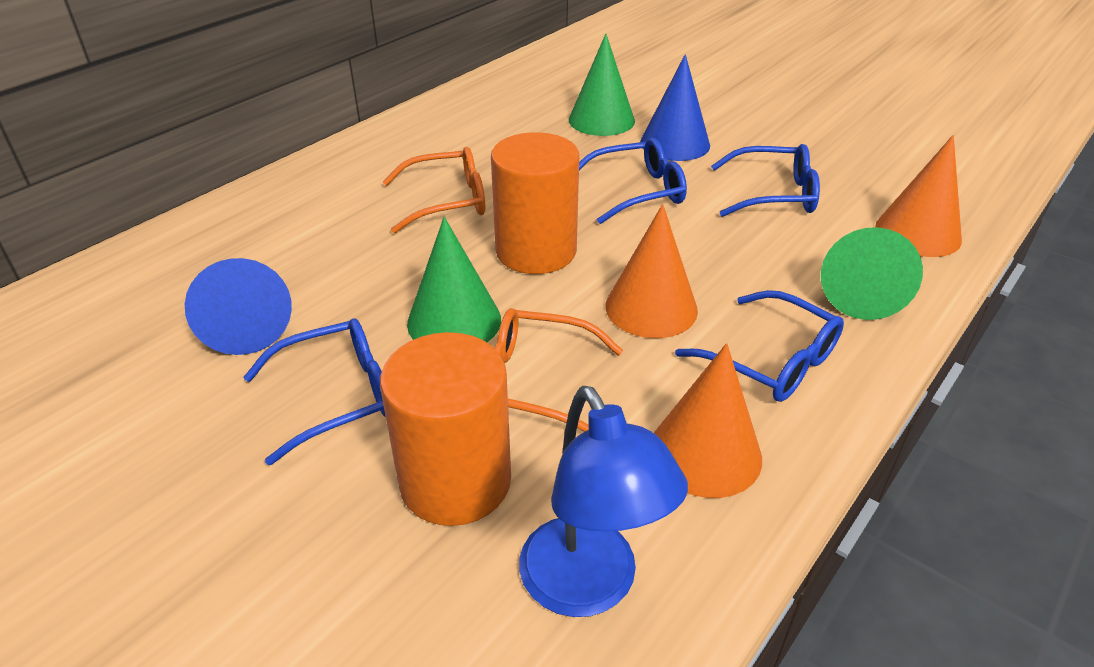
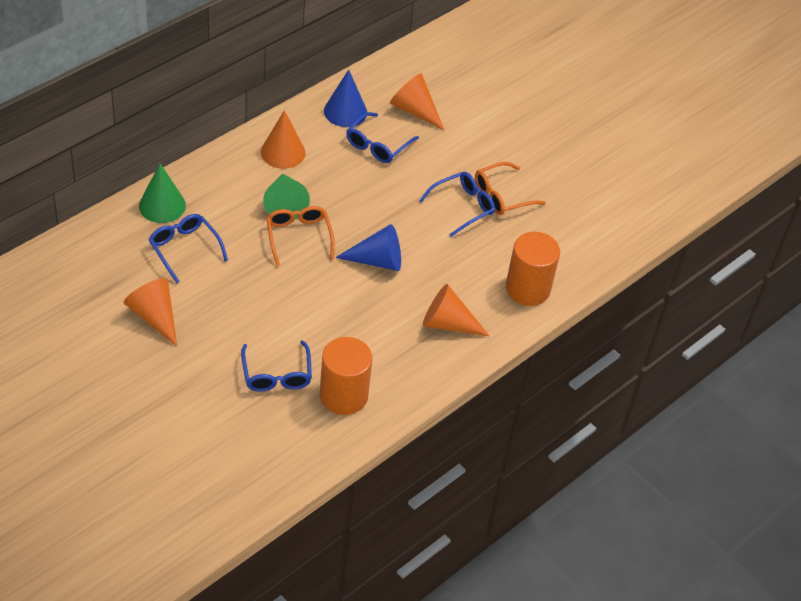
blue lamp: 1 -> 0
green cone: 3 -> 2
orange cone: 3 -> 4

